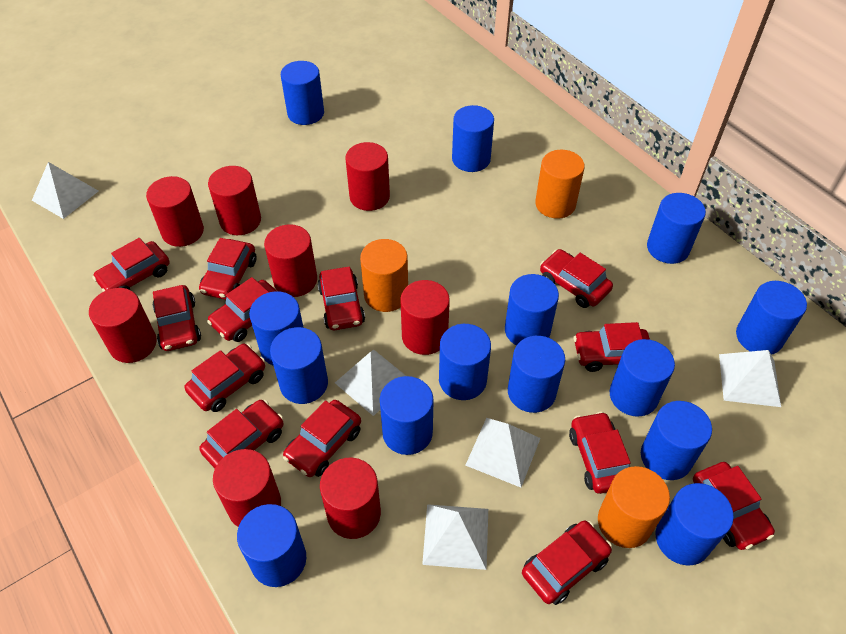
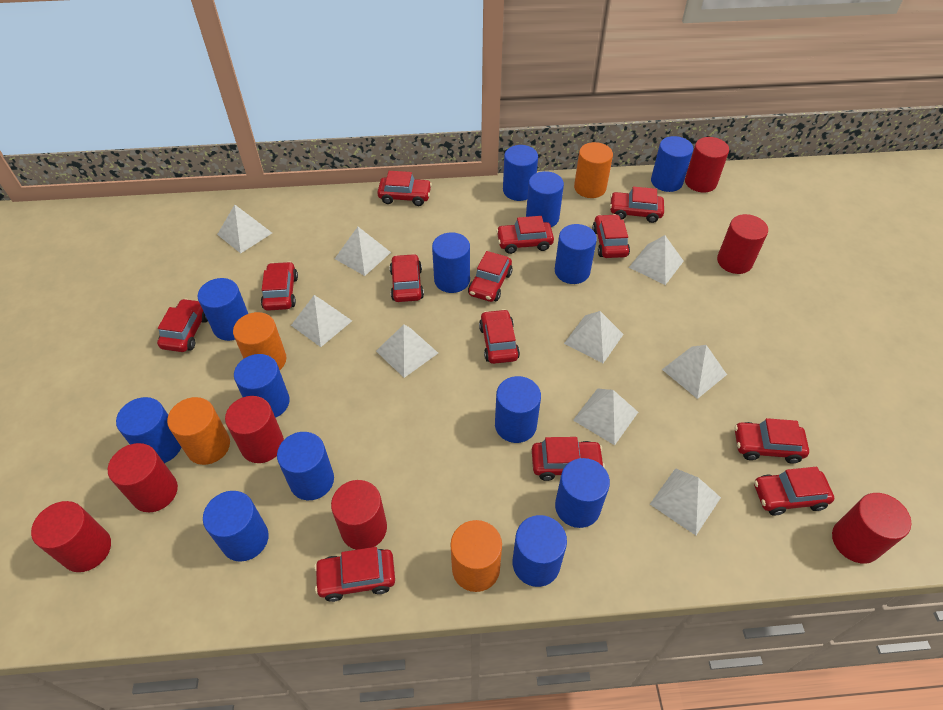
blue cylinder: 14 -> 13
orange cylinder: 3 -> 4
red cylinder: 8 -> 7
white pyramid: 5 -> 9

